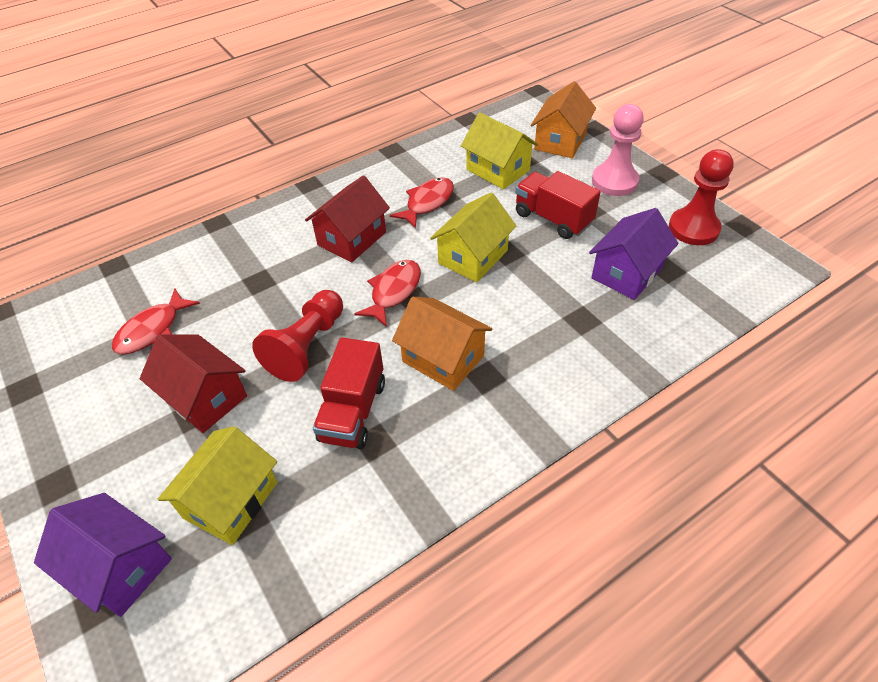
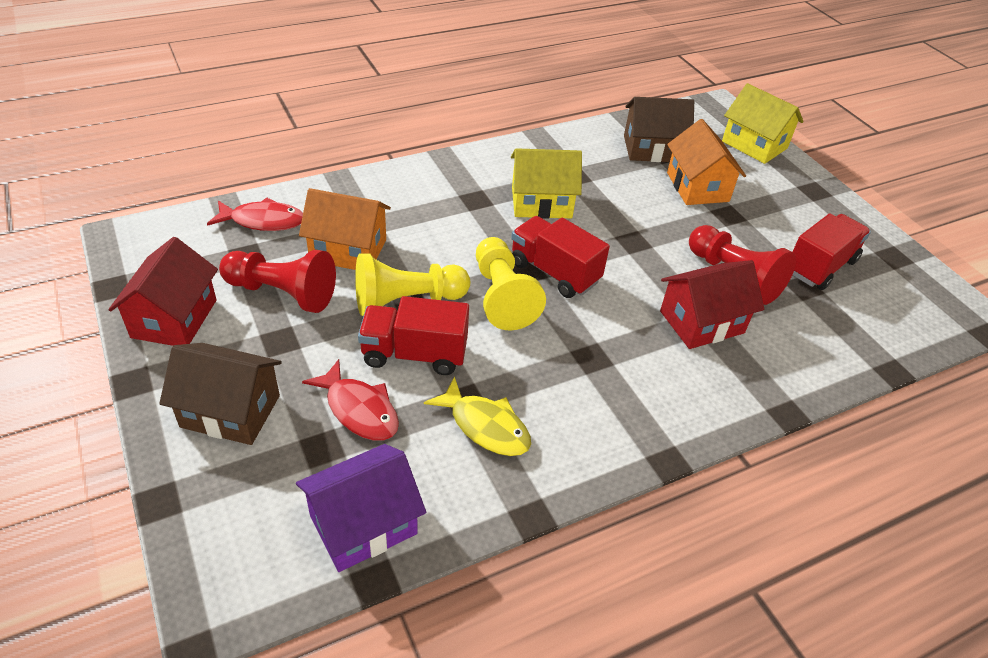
brown house: 0 -> 2
pink pawn: 1 -> 0
purple house: 2 -> 1
red fish: 3 -> 2
red truck: 2 -> 3
yellow fish: 0 -> 1
yellow house: 3 -> 2
yellow pawn: 0 -> 2

